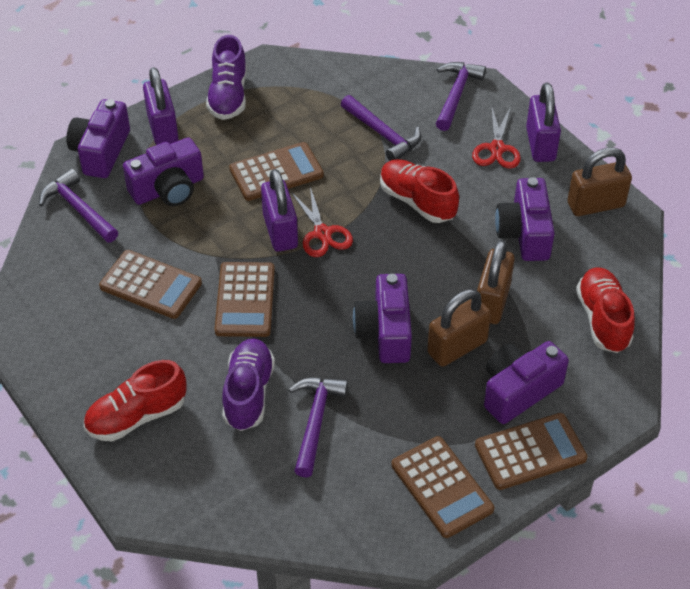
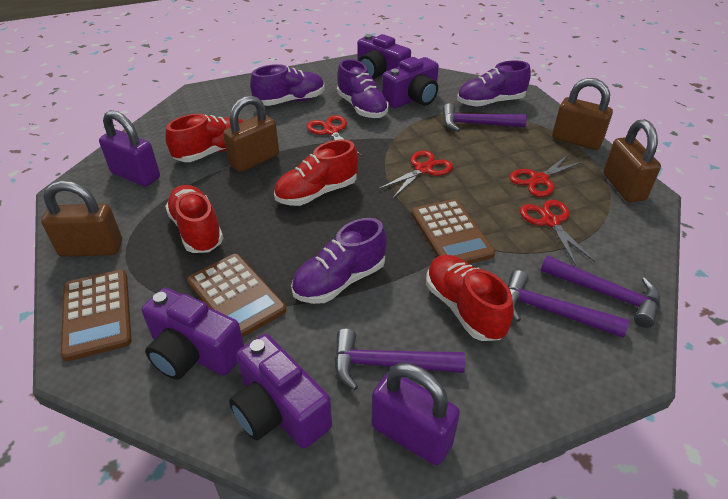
brown calculator: 5 -> 3
brown padlock: 3 -> 4
purple camera: 5 -> 4
purple padlock: 3 -> 2
purple shoe: 2 -> 4
red scissors: 2 -> 4
red shoe: 3 -> 4

